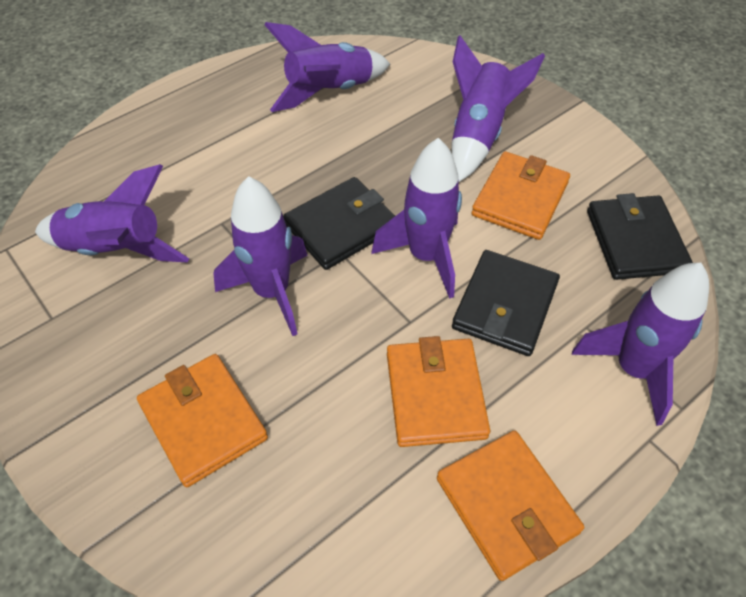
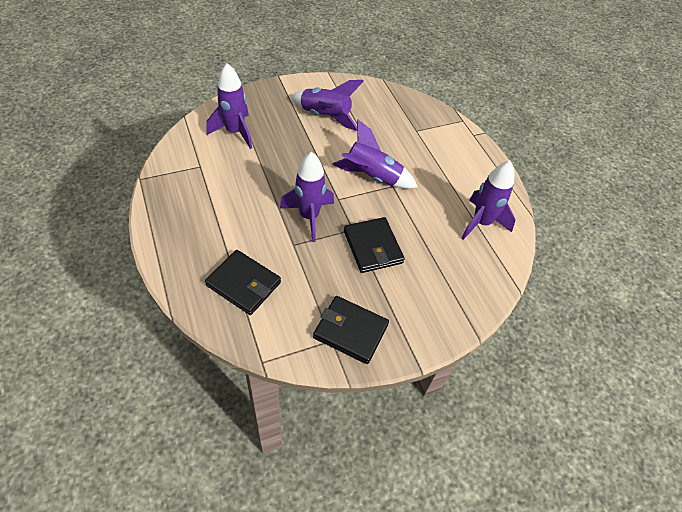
orange wallet: 4 -> 0
purple rocket: 6 -> 5

